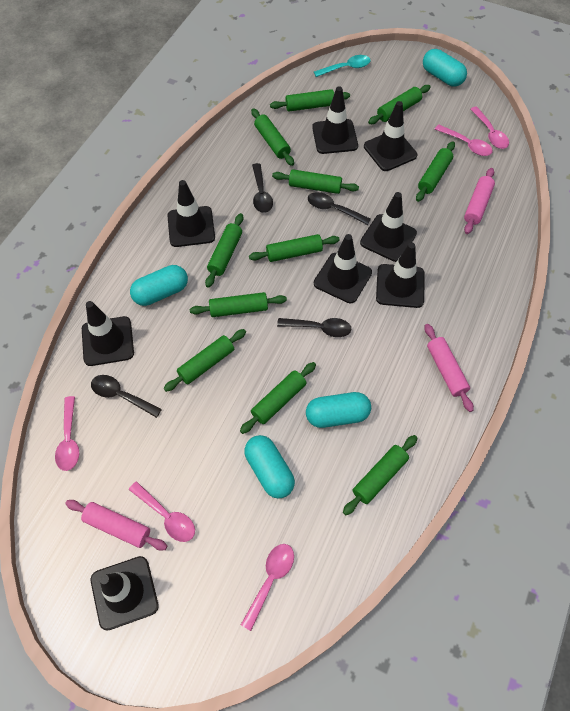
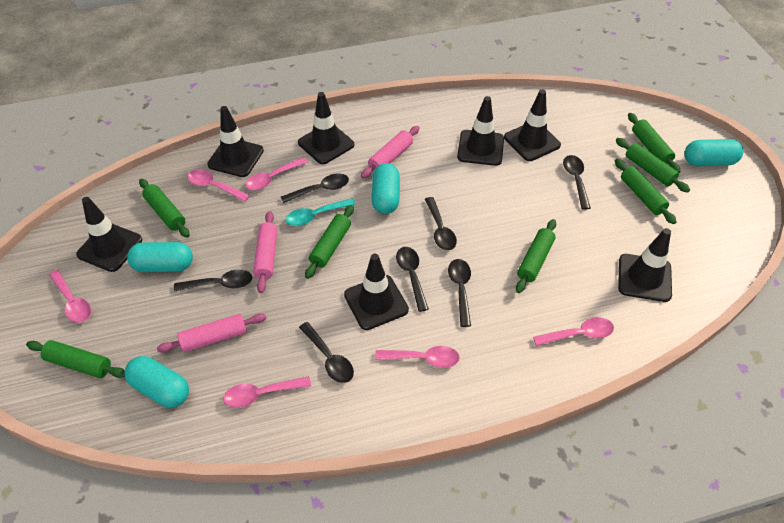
black spoon: 4 -> 7
black traffic cone: 8 -> 7
green rolling pin: 11 -> 7
pink spoon: 5 -> 6

